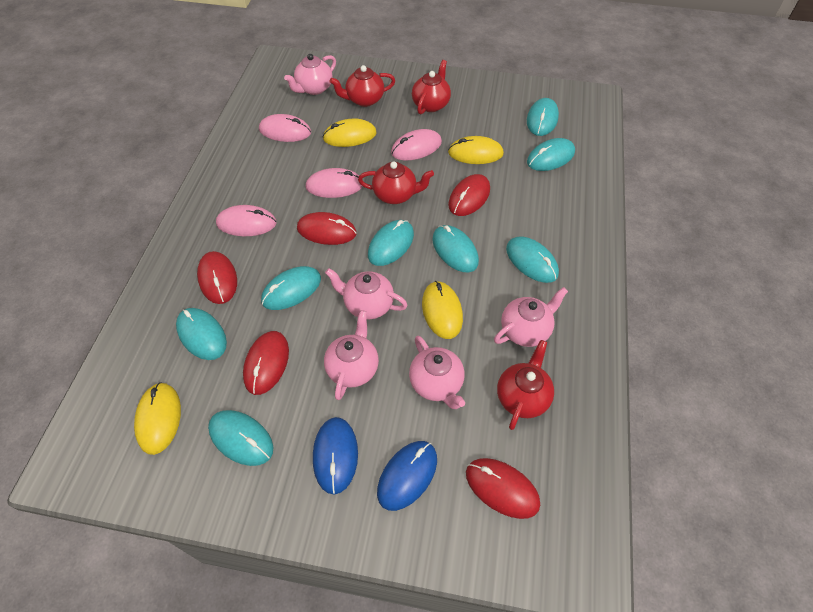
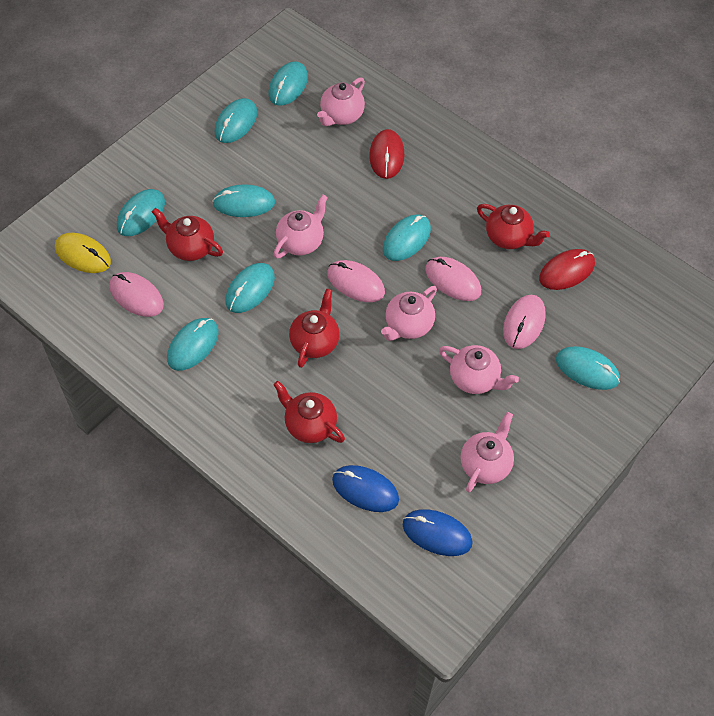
red mouse: 5 -> 2
yellow mouse: 4 -> 1

